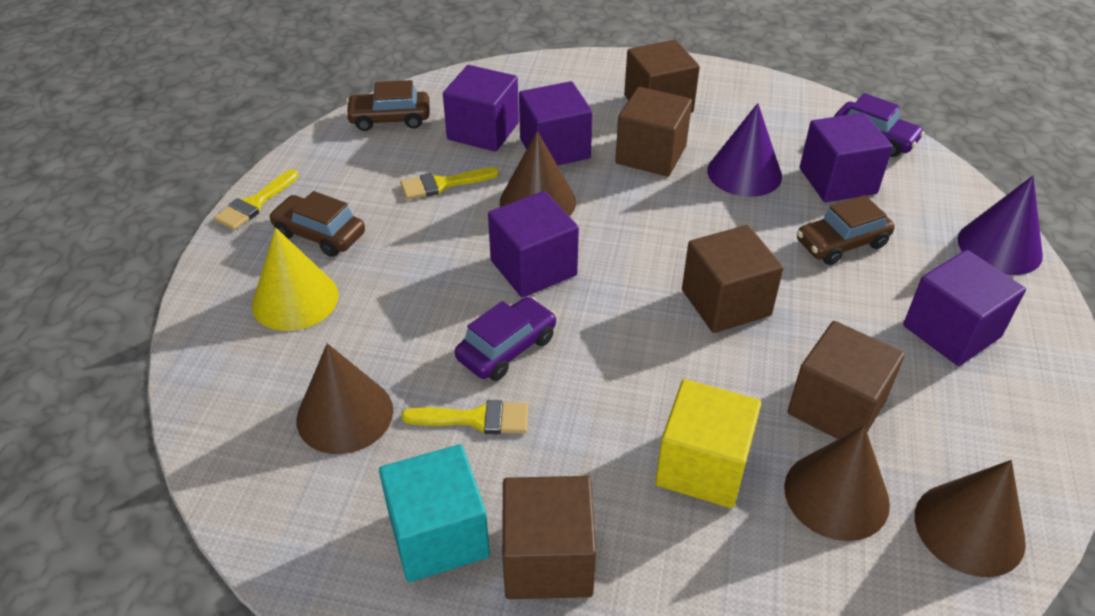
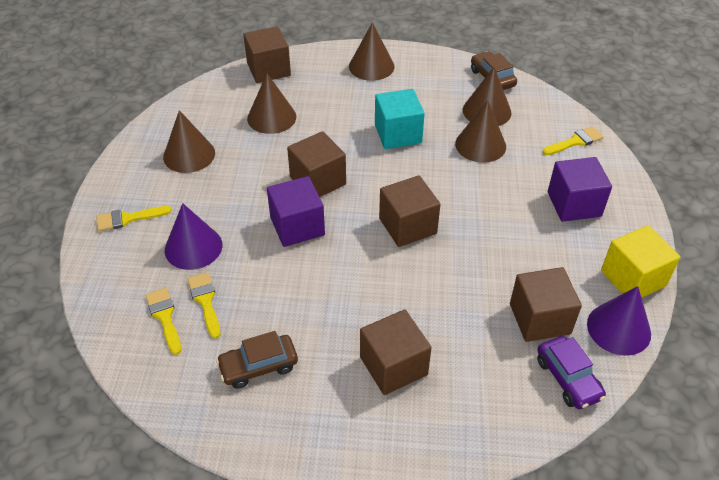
brown car: 3 -> 2
brown cone: 4 -> 5
purple car: 2 -> 1
purple cube: 5 -> 2
yellow brush: 3 -> 4
yellow cone: 1 -> 0

